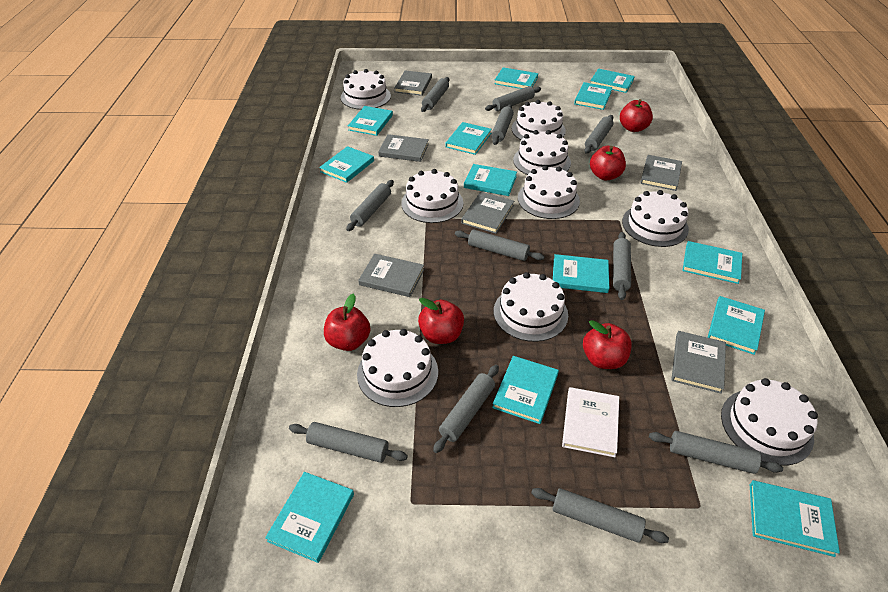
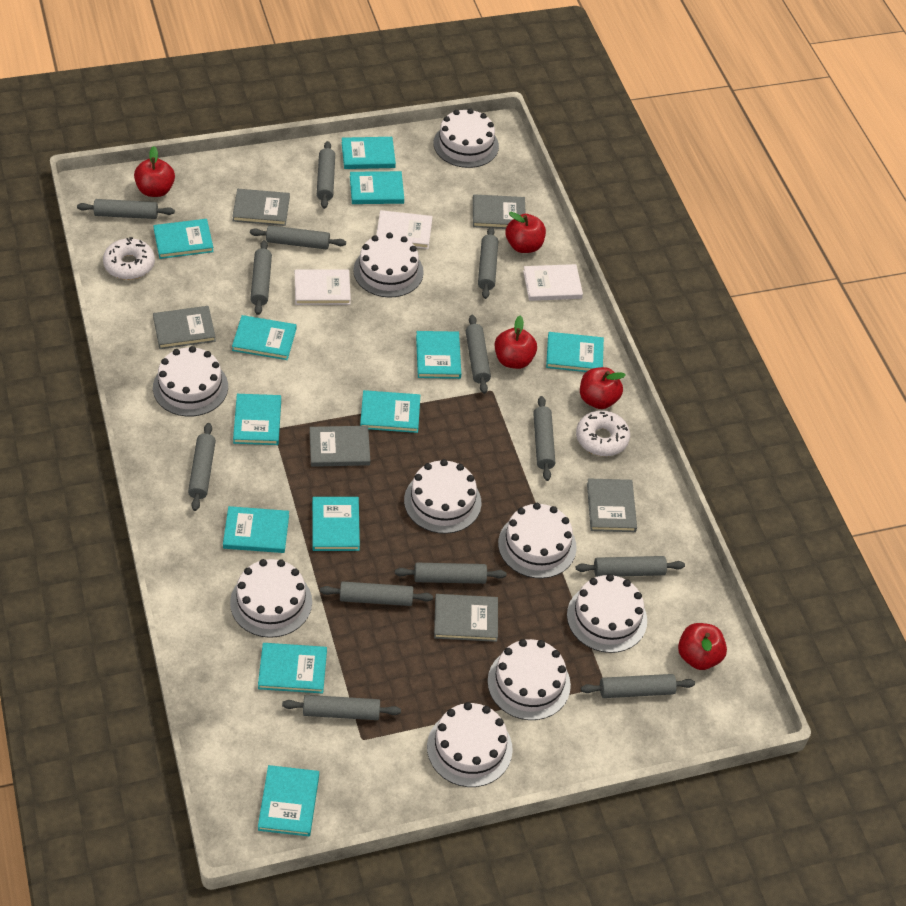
grey rolling pin: 11 -> 13
turquoise book: 13 -> 12
white book: 1 -> 3
white donut: 0 -> 2

